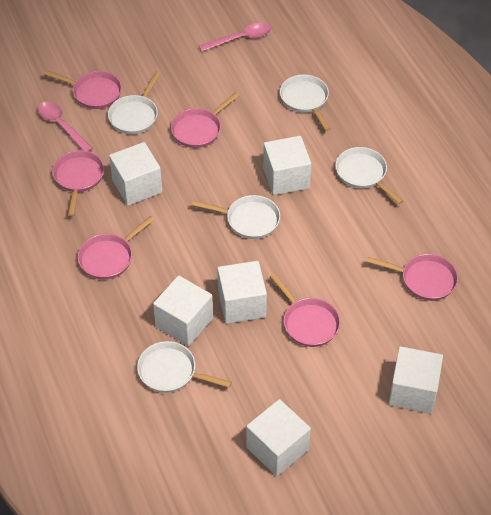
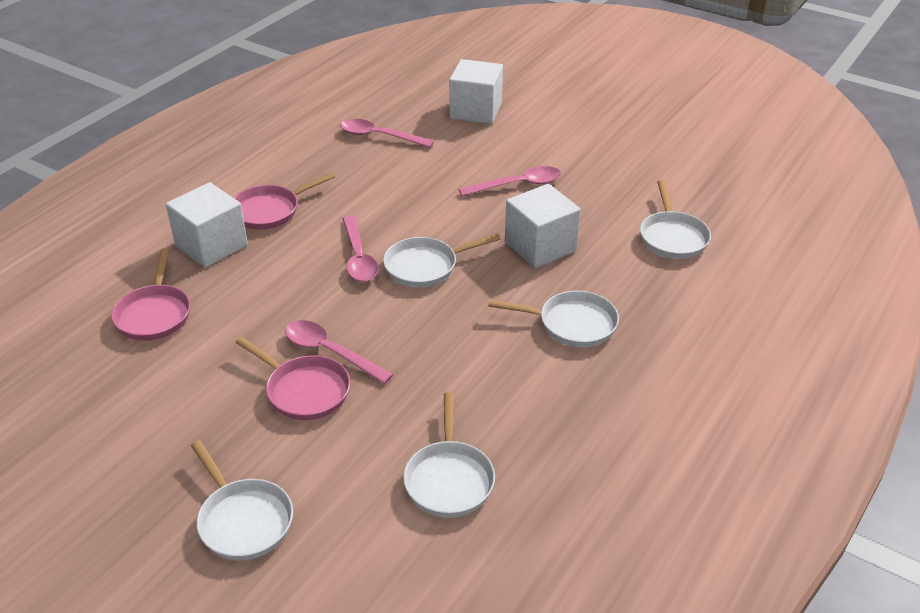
pink pan: 6 -> 3
pink spoon: 2 -> 4
white cube: 6 -> 3

